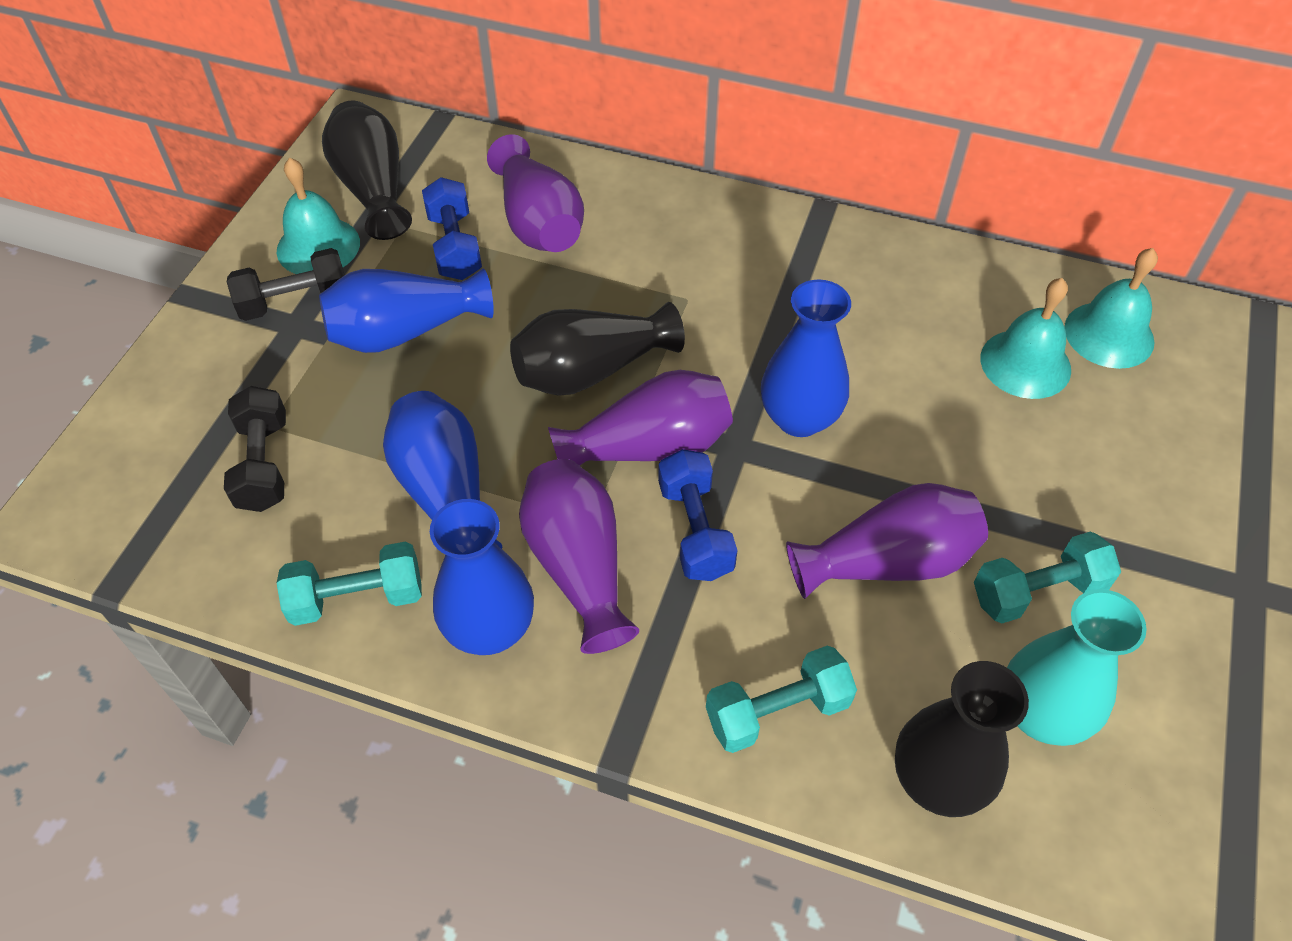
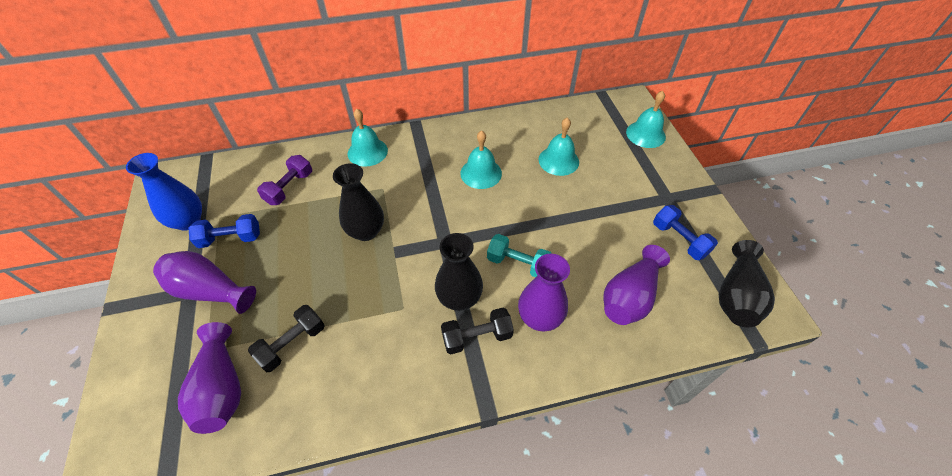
blue vase: 4 -> 1
purple dumbbell: 0 -> 1
turquoise bell: 3 -> 4
turquoise dumbbell: 3 -> 1
turquoise vase: 1 -> 0

